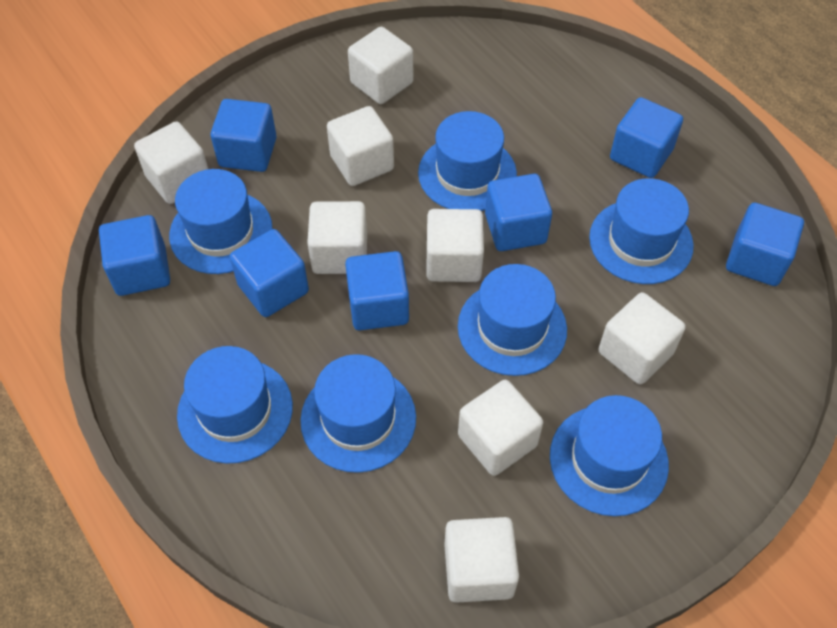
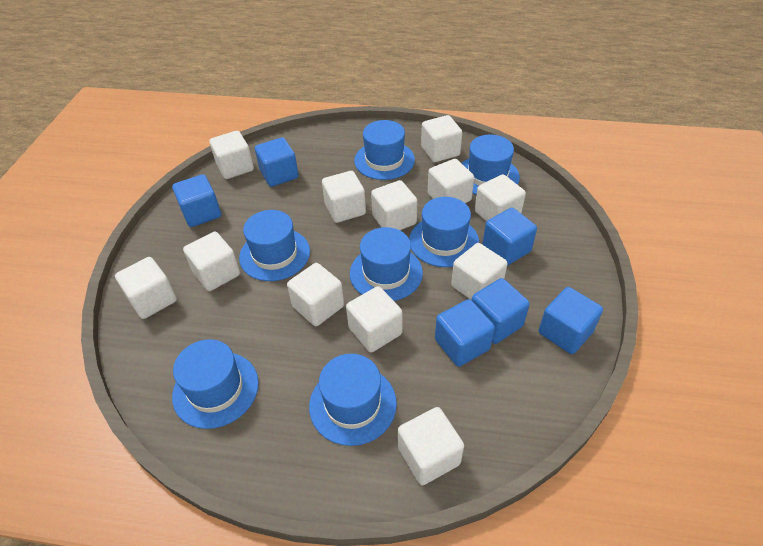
blue cube: 7 -> 6
white cube: 8 -> 12

